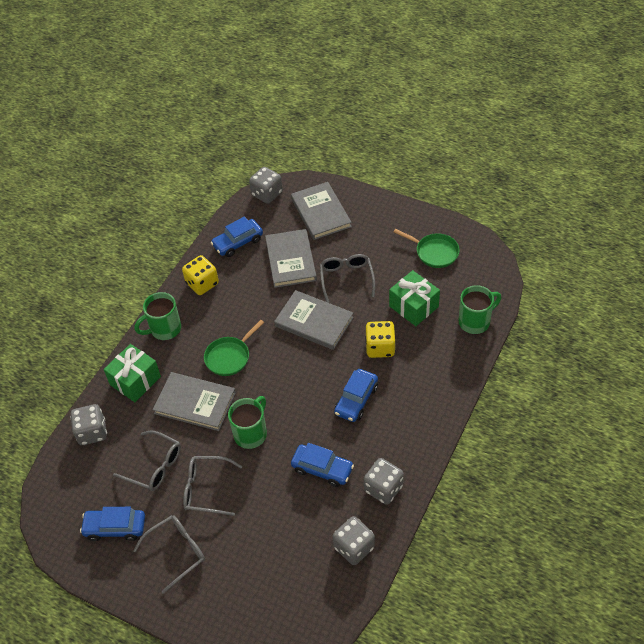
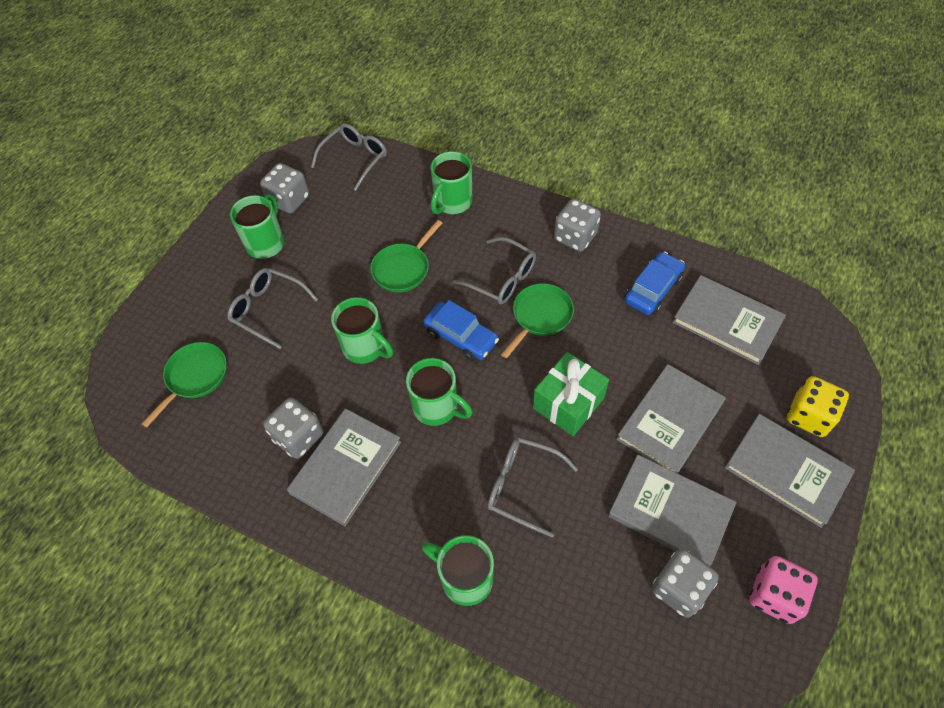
blue car: 4 -> 2
green gift: 2 -> 1
green mug: 3 -> 5
green pan: 2 -> 3
grey book: 4 -> 5
pink dice: 0 -> 1
yellow dice: 2 -> 1

